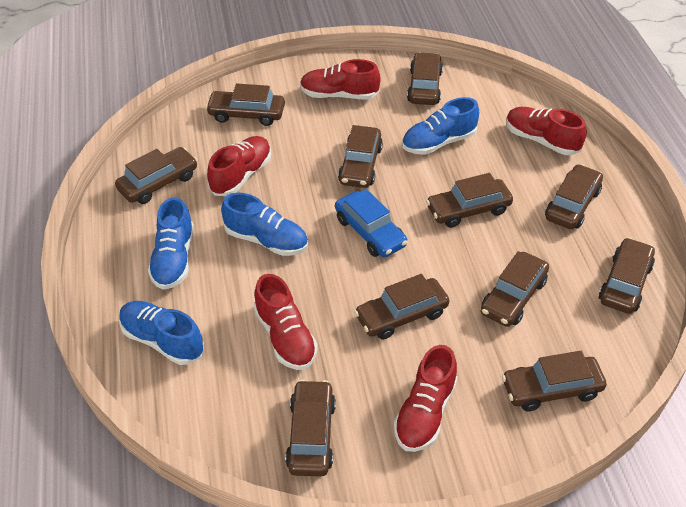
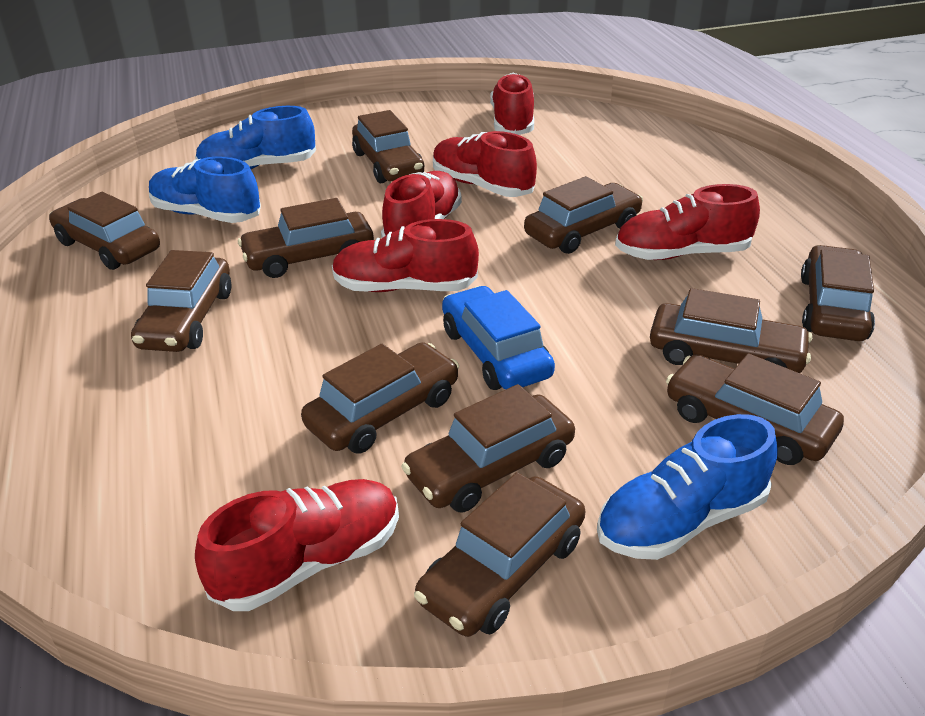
blue shoe: 4 -> 3
red shoe: 5 -> 6

